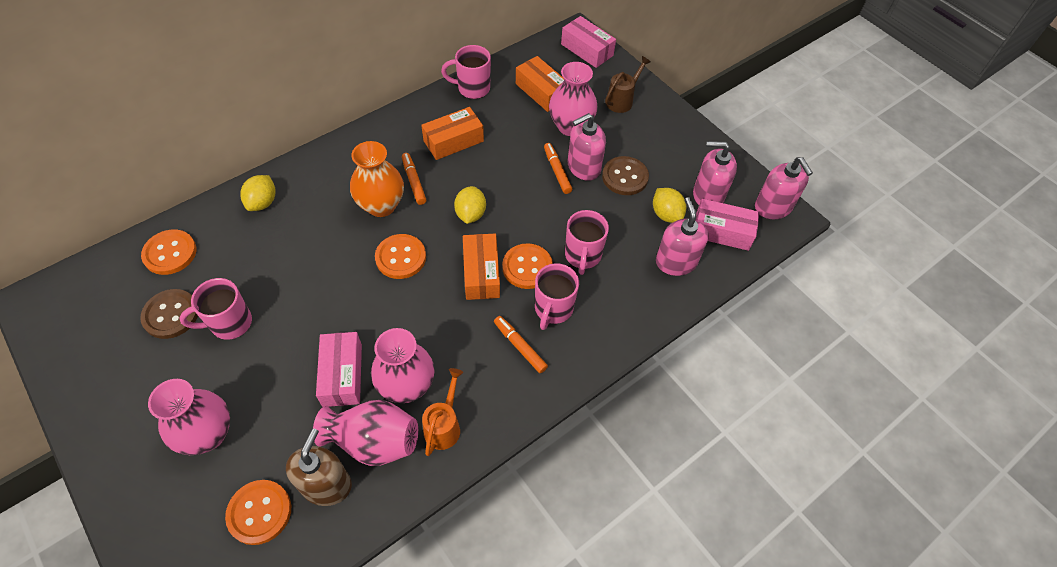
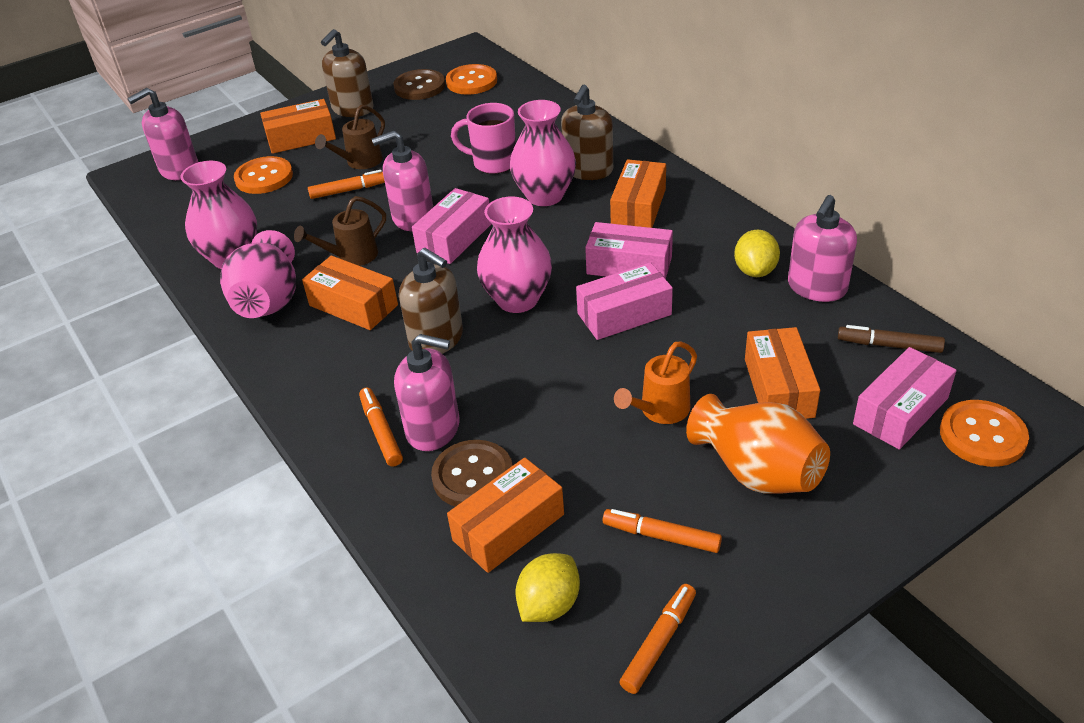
brown marker: 0 -> 1
brown soap dispenser: 1 -> 3
brown watering can: 1 -> 2
orange box: 3 -> 5
orange button: 4 -> 3
orange marker: 3 -> 4
pink box: 3 -> 4
pink mug: 4 -> 1
yellow lemon: 3 -> 2

